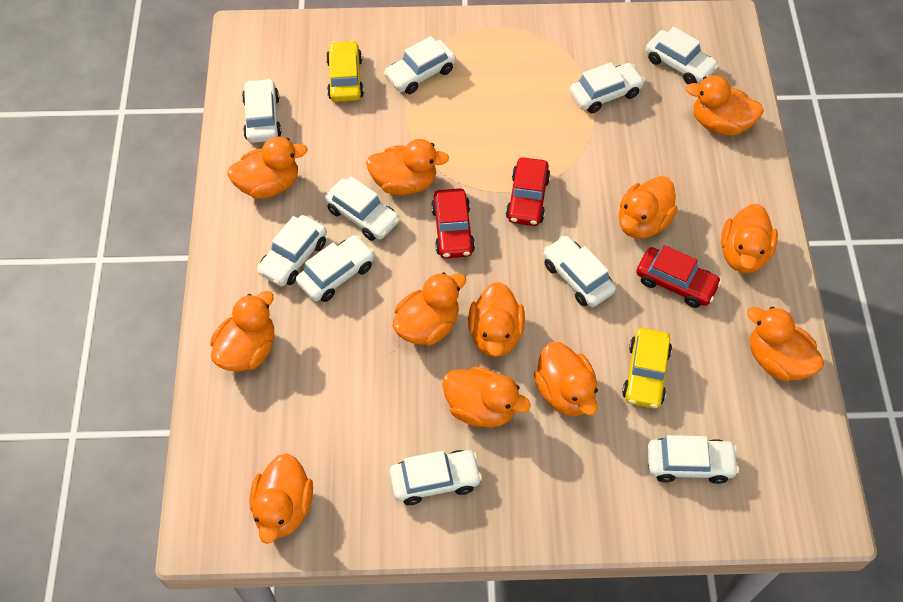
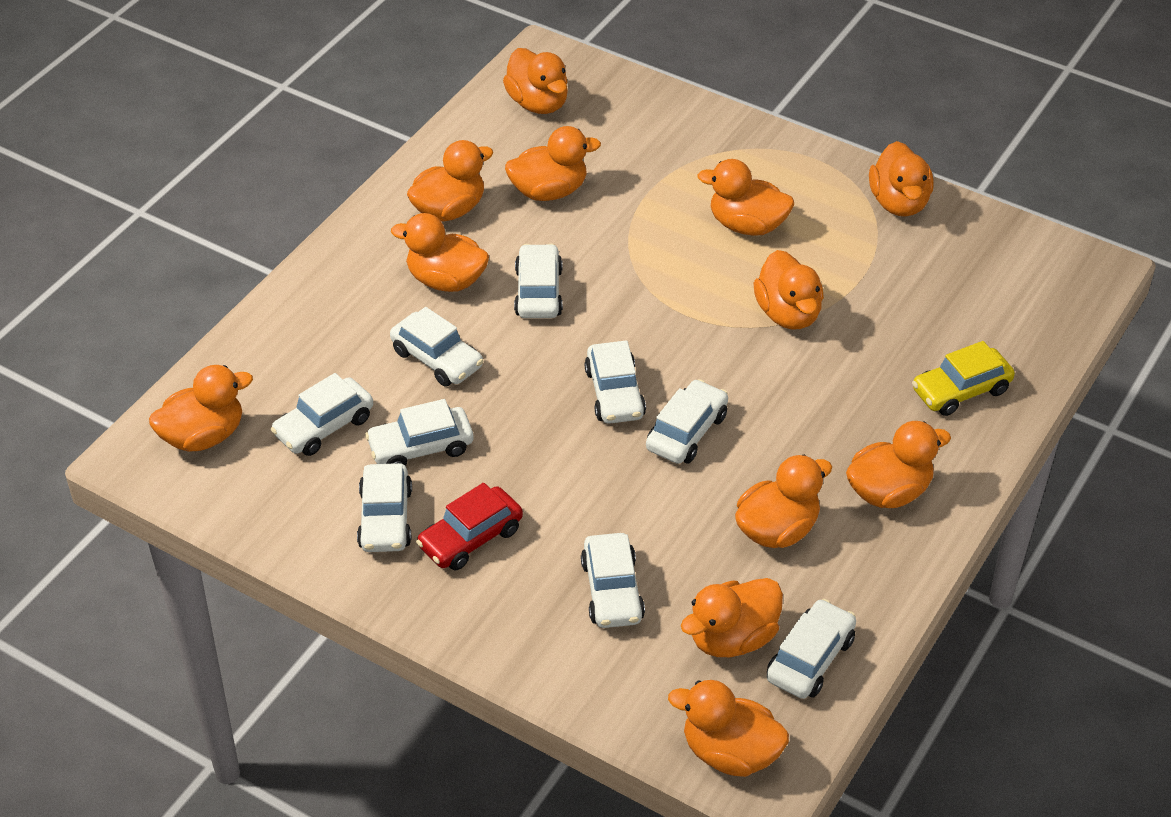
red car: 3 -> 1
white car: 10 -> 9
yellow car: 2 -> 1

